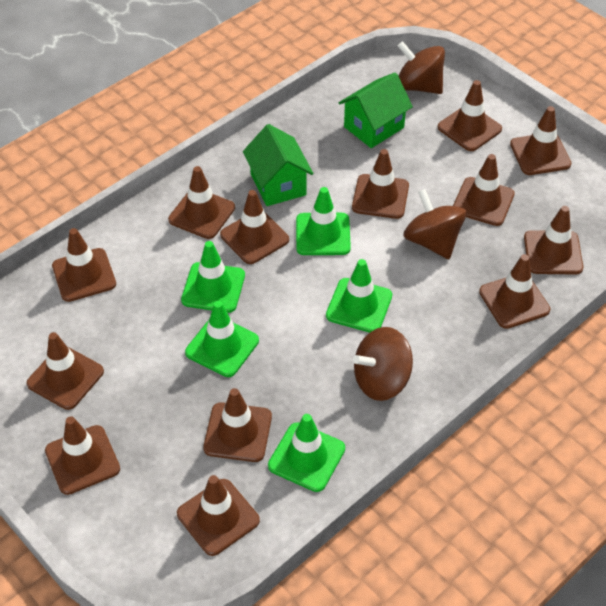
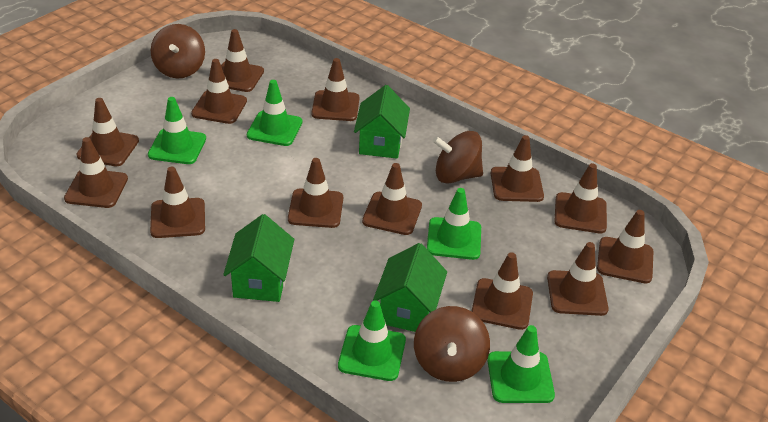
green house: 2 -> 3

